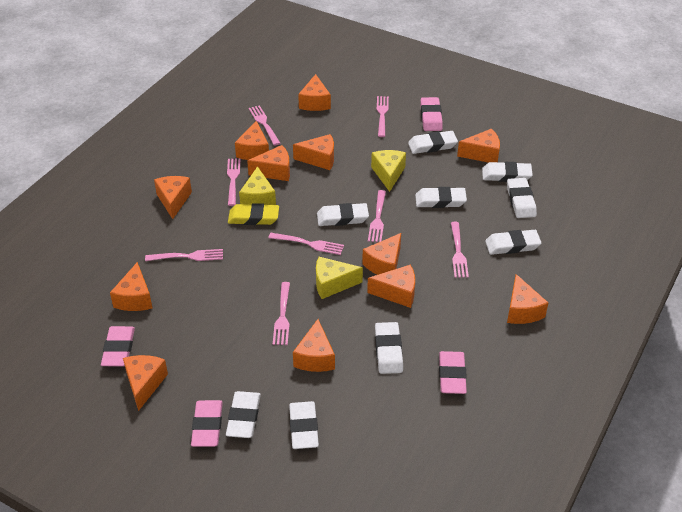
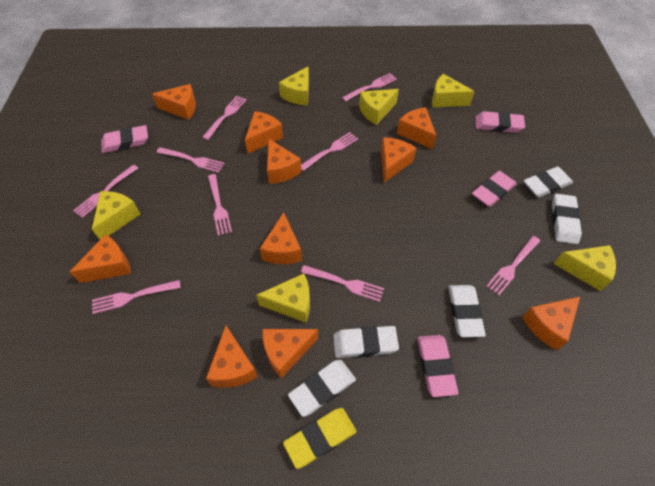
orange cheese: 12 -> 10
pink fork: 8 -> 9
white eraser: 9 -> 5
yellow cheese: 3 -> 6

